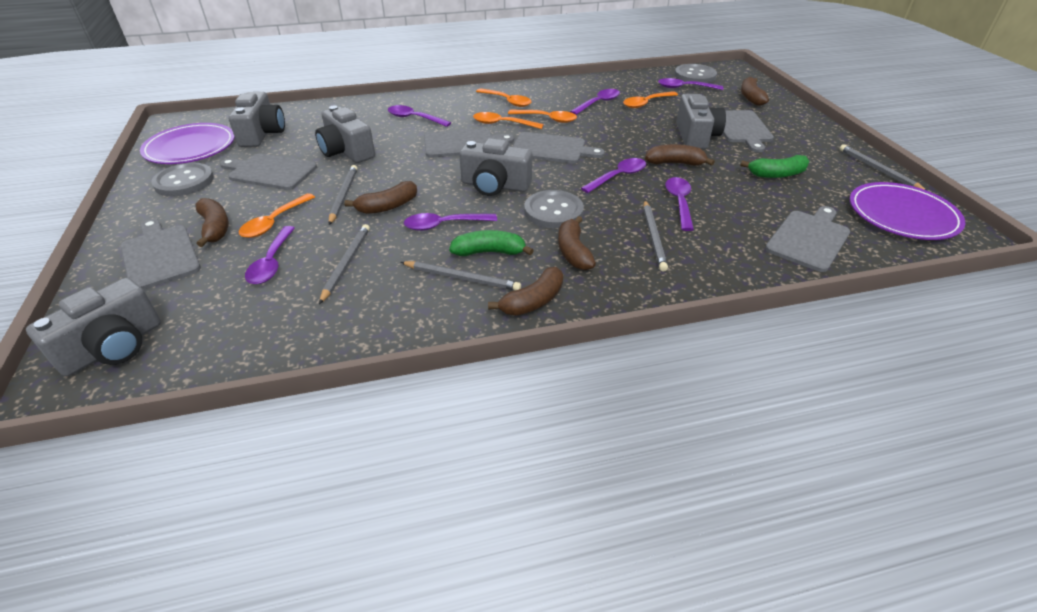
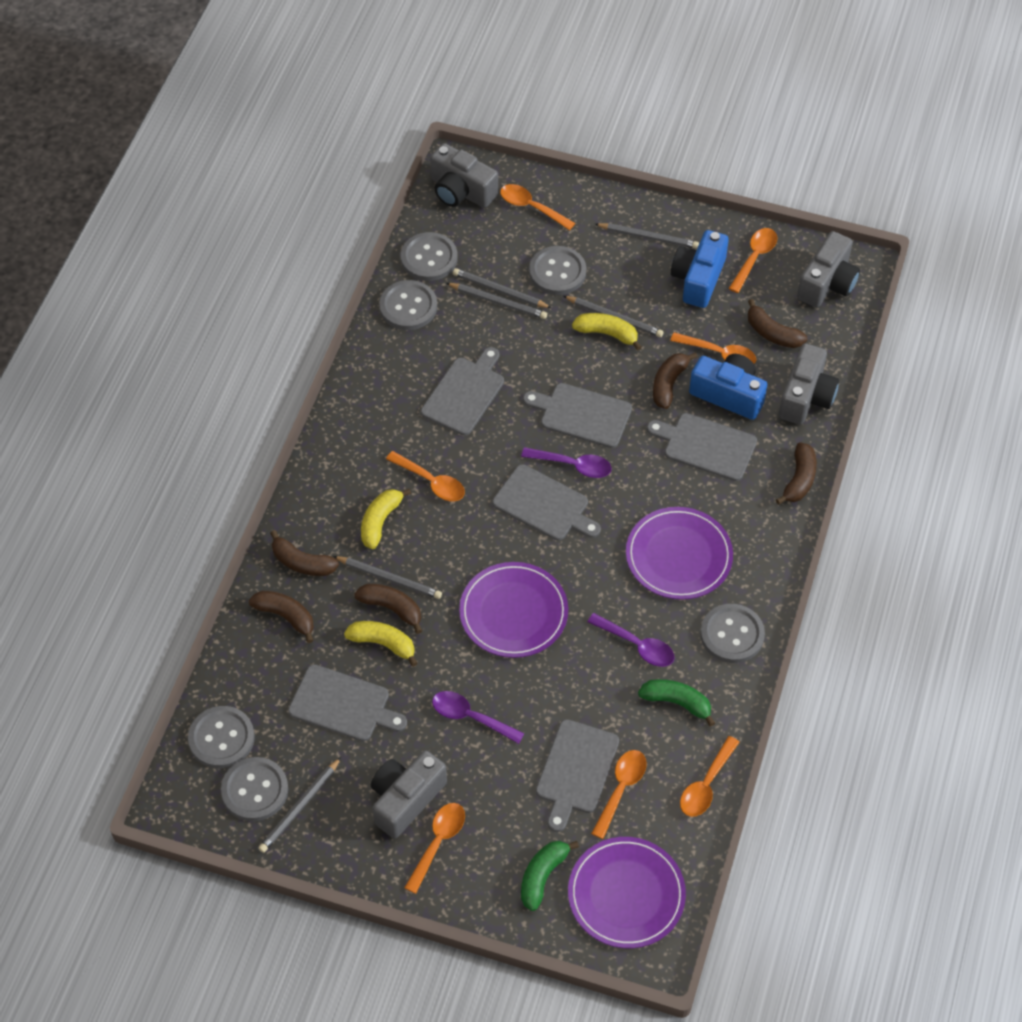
blue camera: 0 -> 2
grey button: 3 -> 6
grey camera: 5 -> 4
grey pencil: 5 -> 6
orange spoon: 5 -> 7
purple plate: 2 -> 3
purple spoon: 7 -> 3
yellow banana: 0 -> 3

